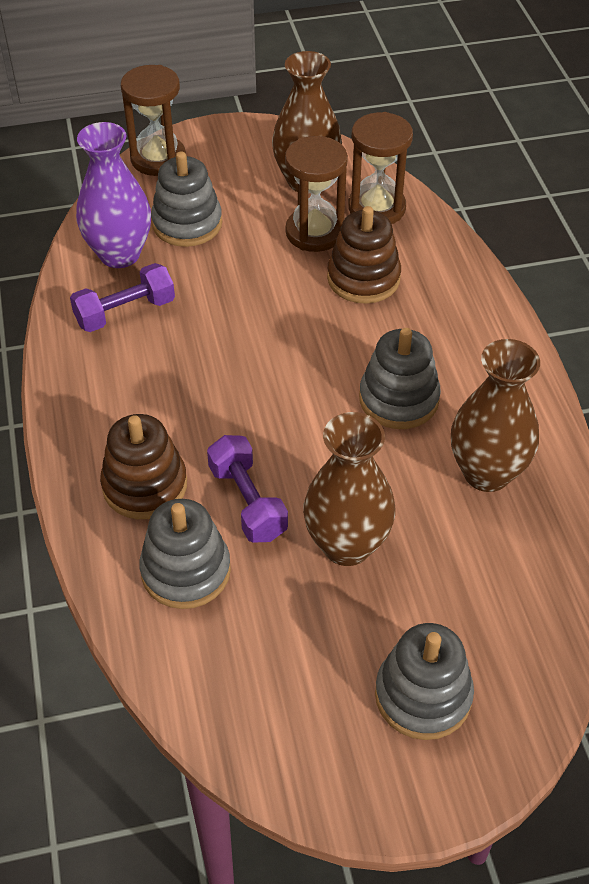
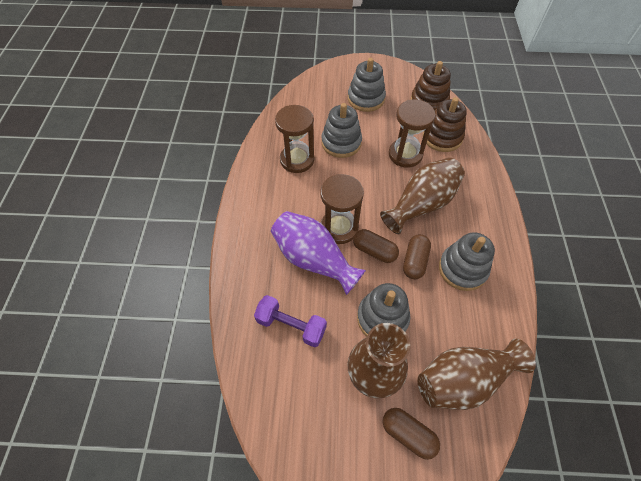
brown capsule: 0 -> 3
purple dumbbell: 2 -> 1

